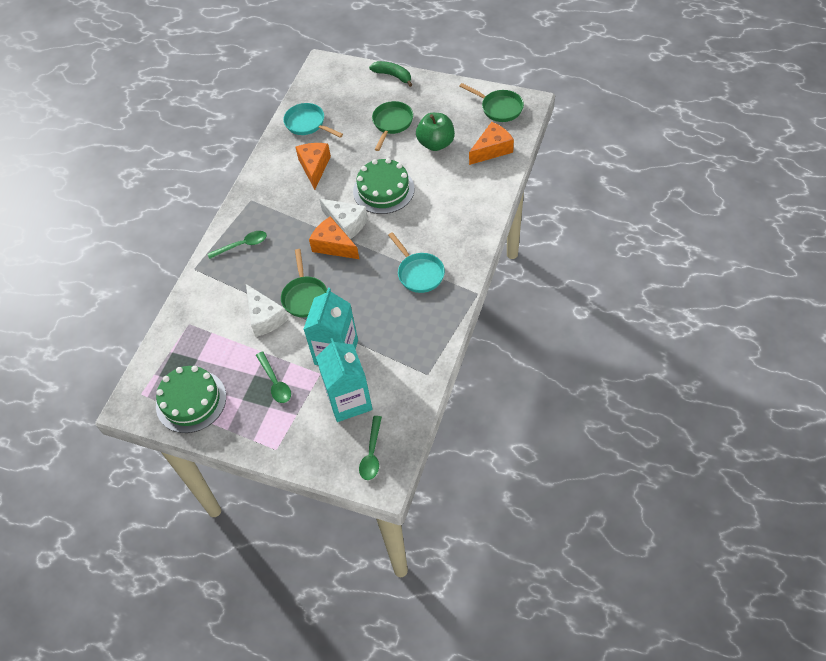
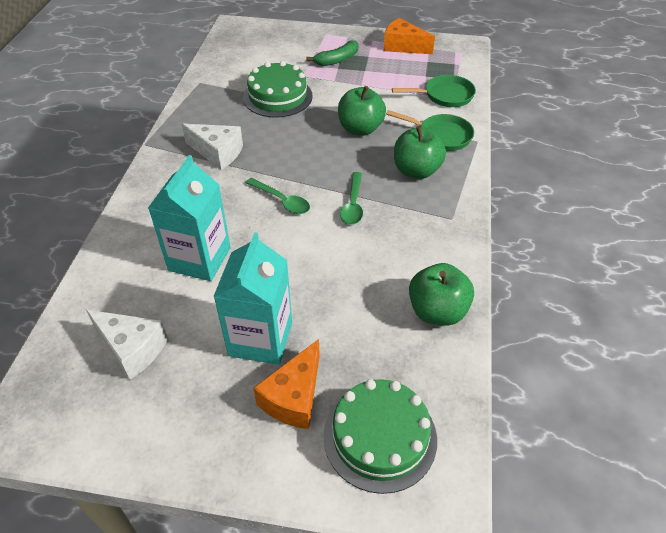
green apple: 1 -> 3
green pan: 3 -> 2
green spoon: 3 -> 2
orange cheese: 3 -> 2
turquoise pan: 2 -> 0

